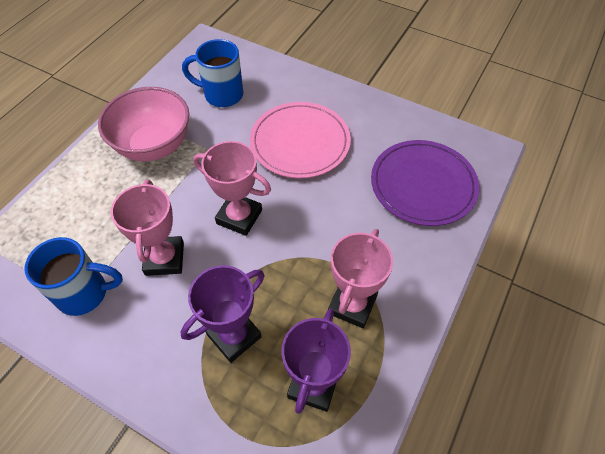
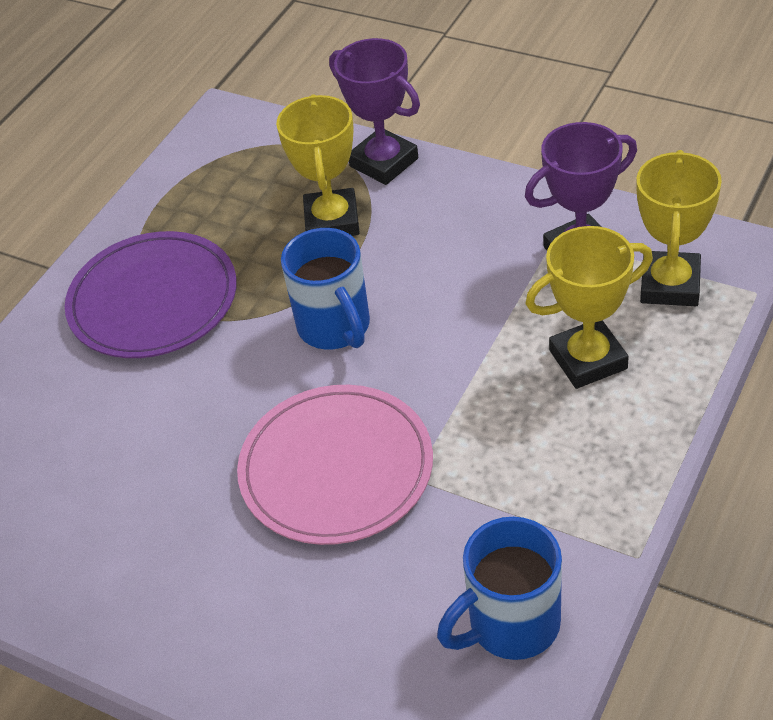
pink bowl: 1 -> 0
pink trophy: 3 -> 0
yellow trophy: 0 -> 3

